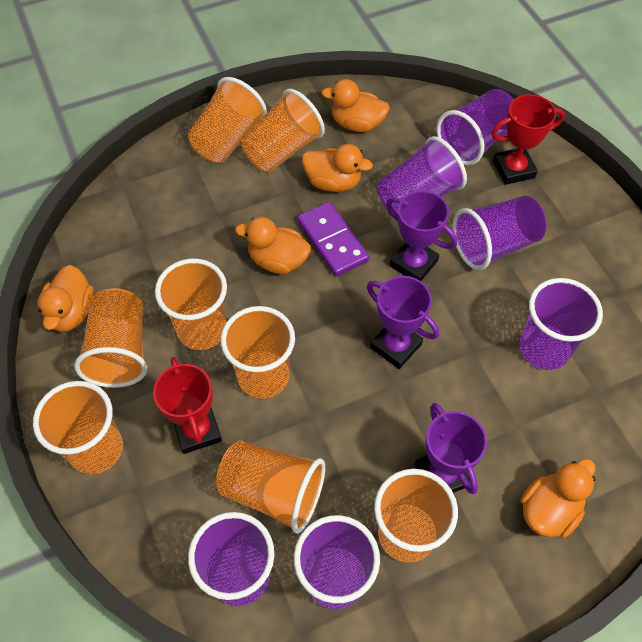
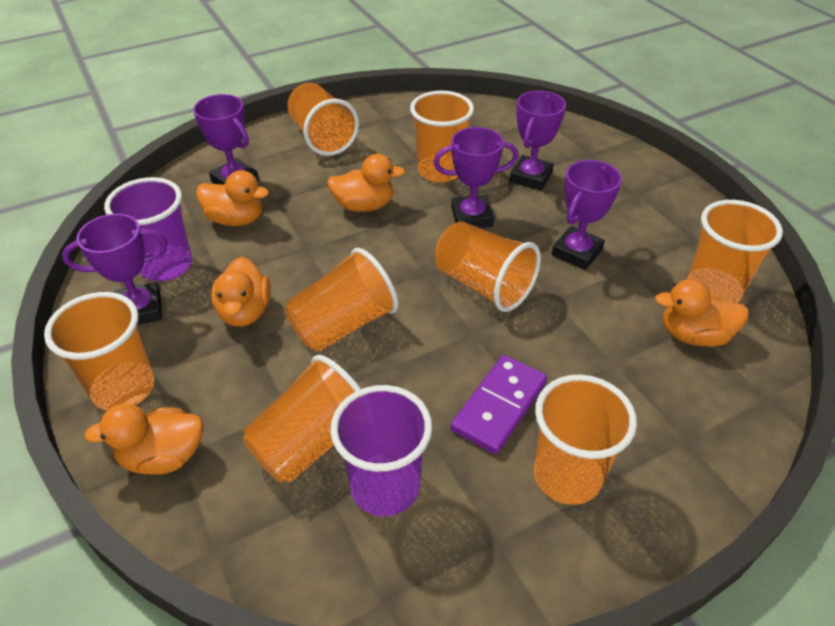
purple cup: 6 -> 2
purple trophy: 3 -> 5
red trophy: 2 -> 0

